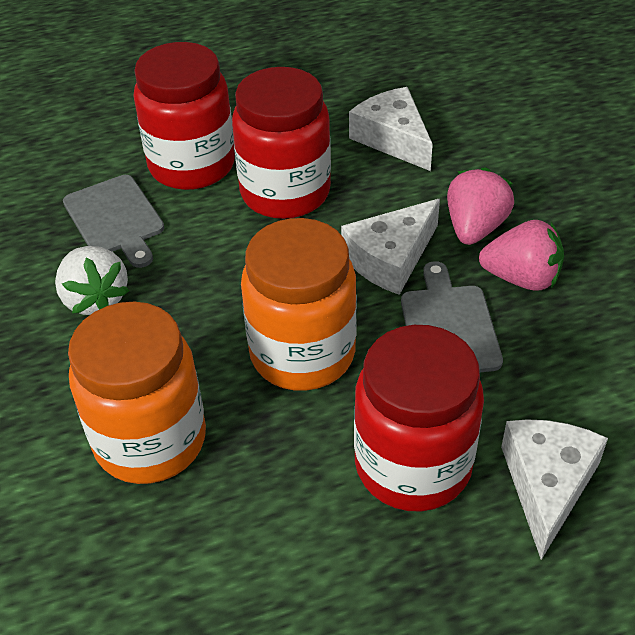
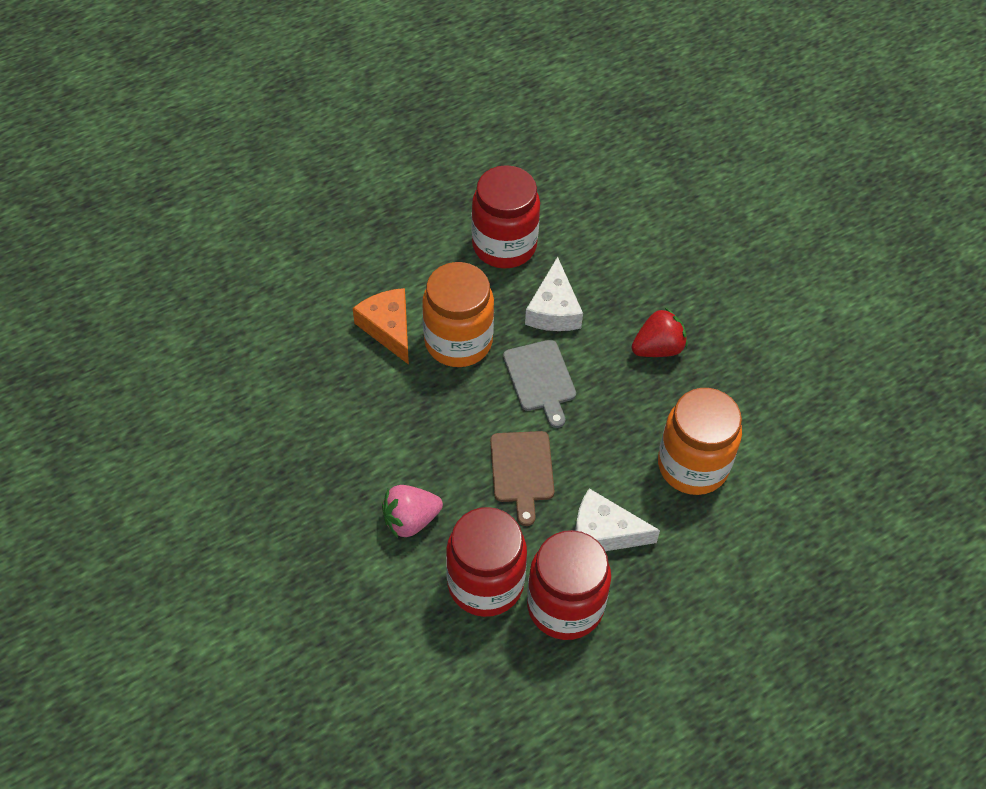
brown cutting board: 0 -> 1
grey cutting board: 2 -> 1
orange cheese: 0 -> 1
pink strawberry: 2 -> 1
red strawberry: 0 -> 1
white cheese: 3 -> 2
white strawberry: 1 -> 0

